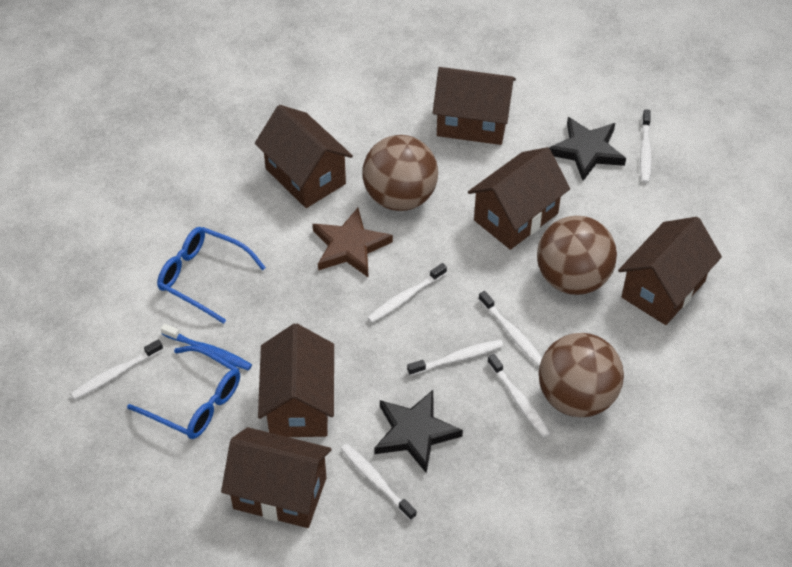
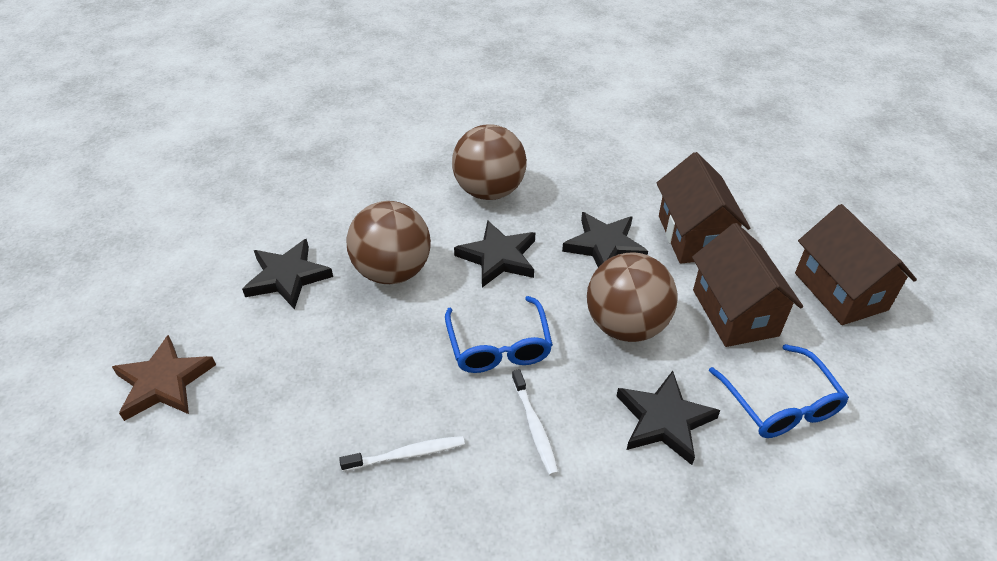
black star: 2 -> 4
blue toothbrush: 1 -> 0
brown house: 6 -> 3
white toothbrush: 7 -> 2

